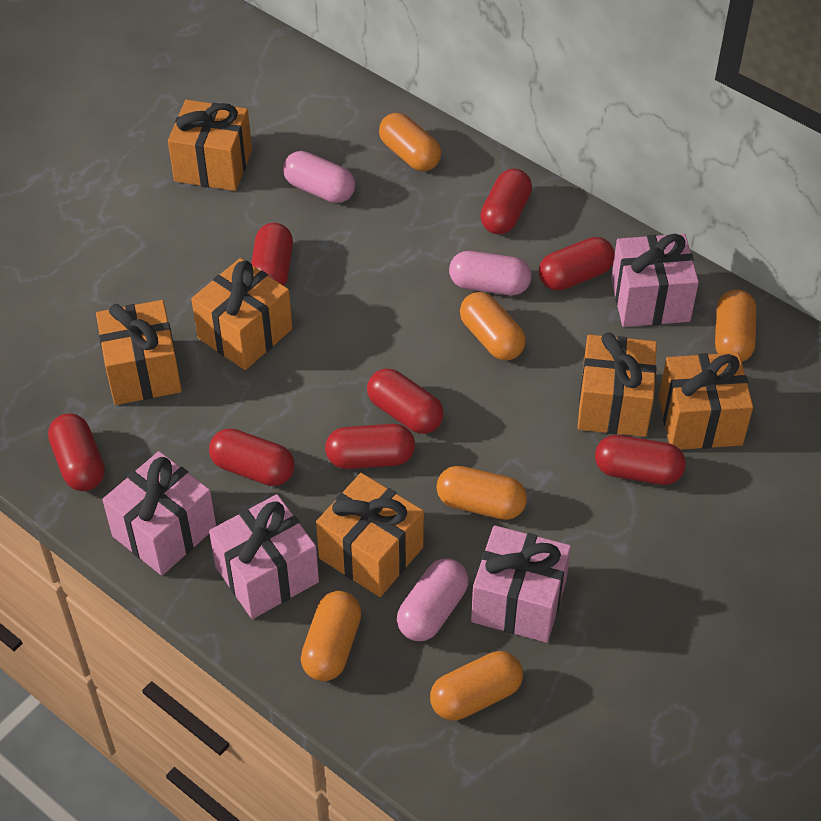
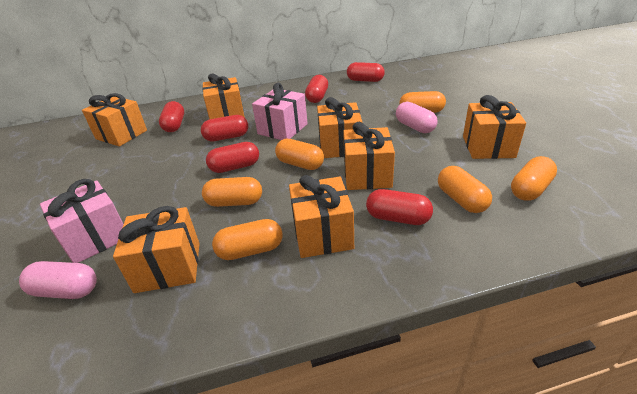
orange gift: 6 -> 7
pink capsule: 3 -> 2
pink gift: 4 -> 2
red capsule: 8 -> 6

